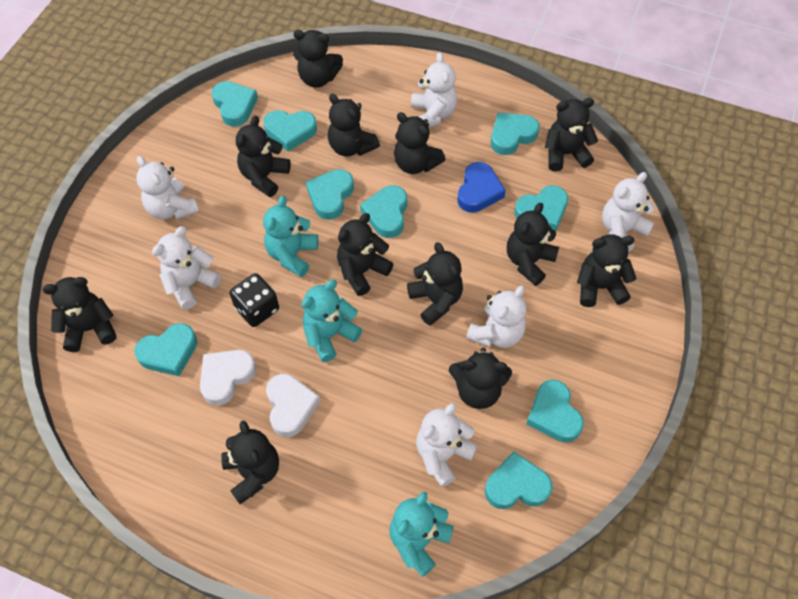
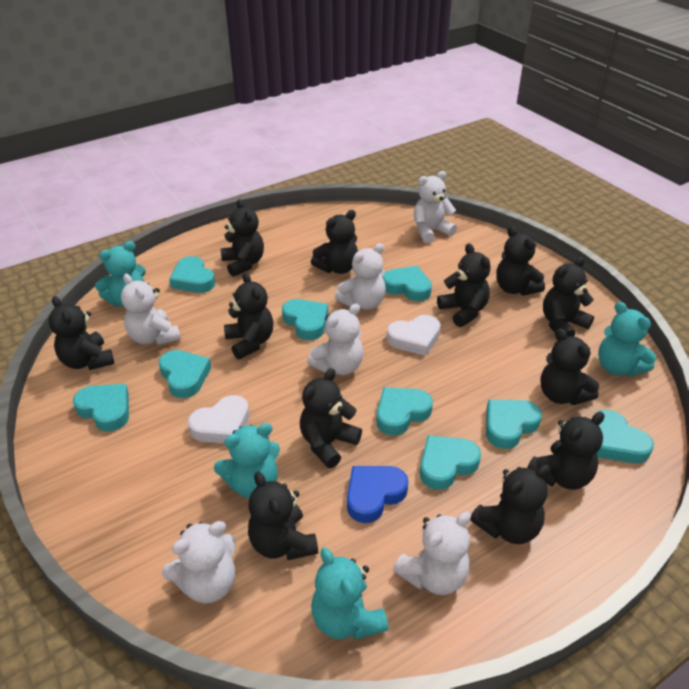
black dice: 1 -> 0
turquoise teddy bear: 3 -> 4

